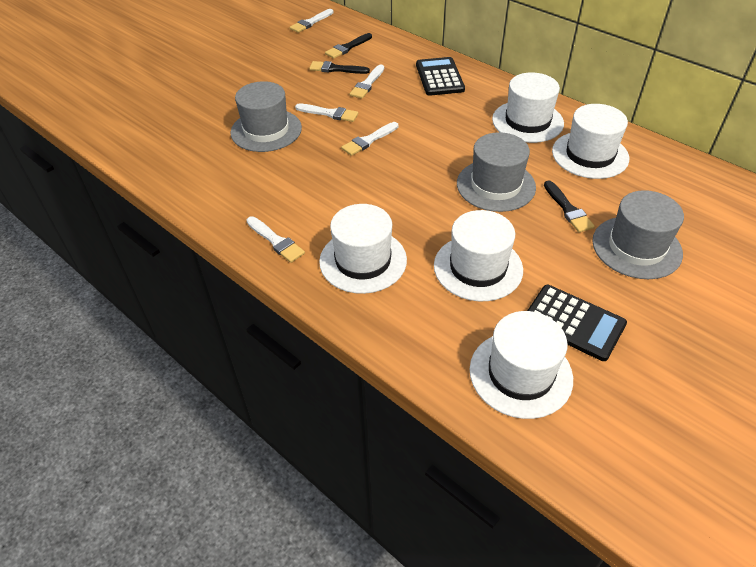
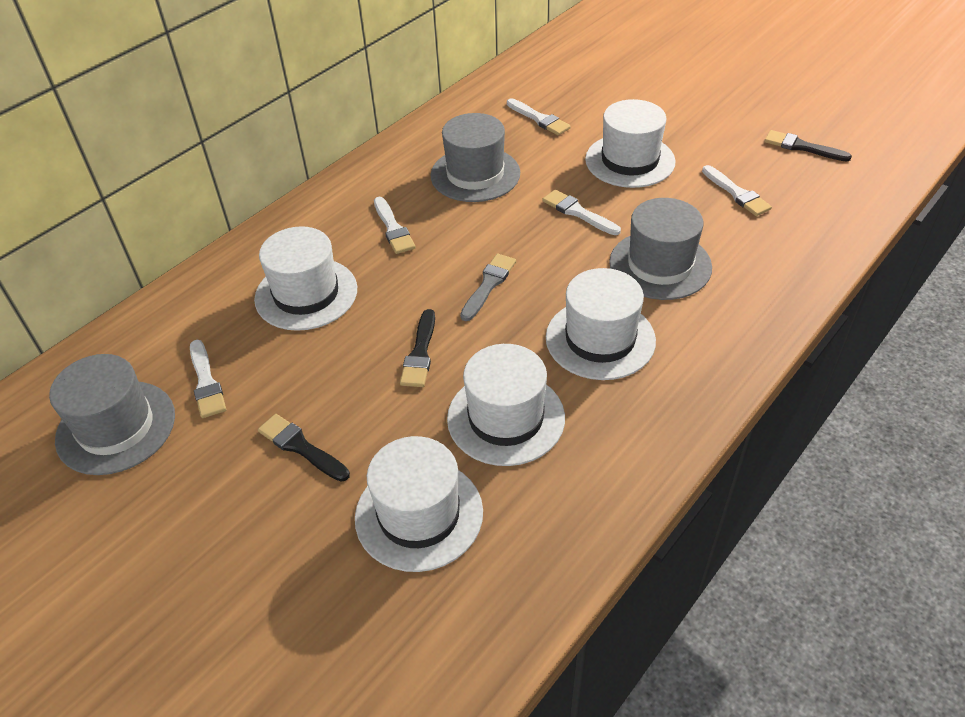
black calculator: 2 -> 0
grey brush: 0 -> 1

